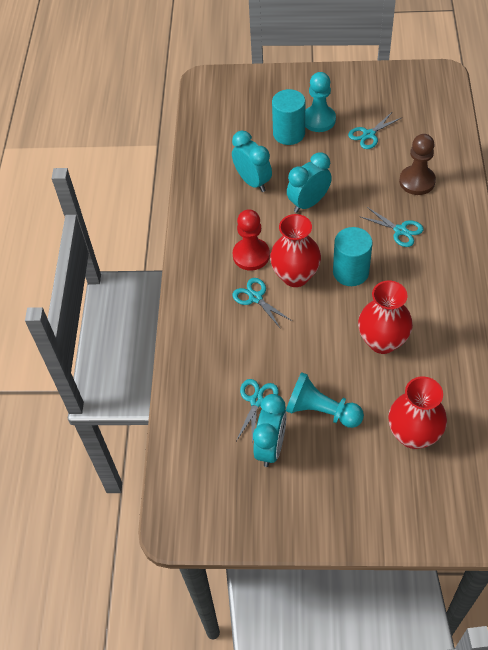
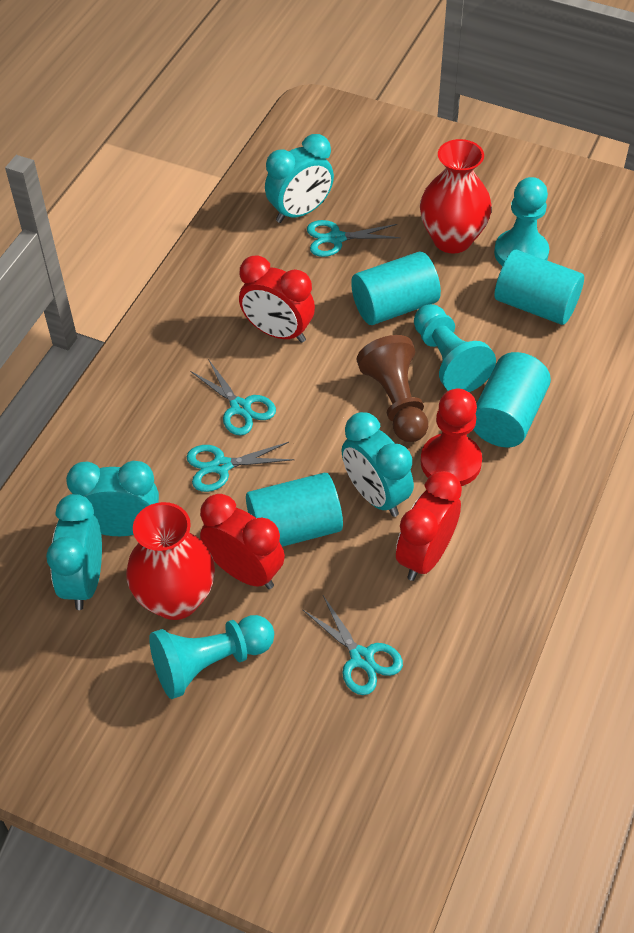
red clock: 0 -> 3
red vase: 3 -> 2
turquoise clock: 3 -> 4
turquoise cylinder: 2 -> 4
turquoise pawn: 2 -> 3

